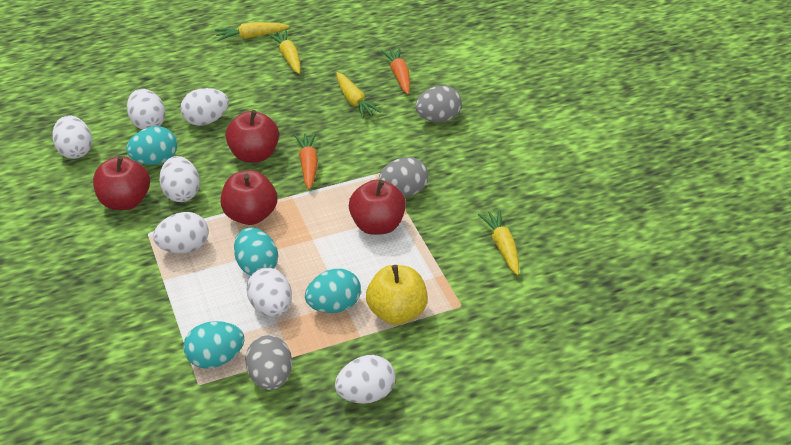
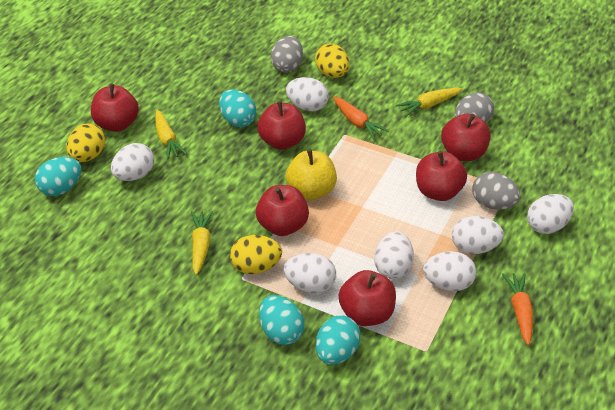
red apple: 4 -> 6
yellow carrot: 4 -> 3
yellow egg: 0 -> 3

